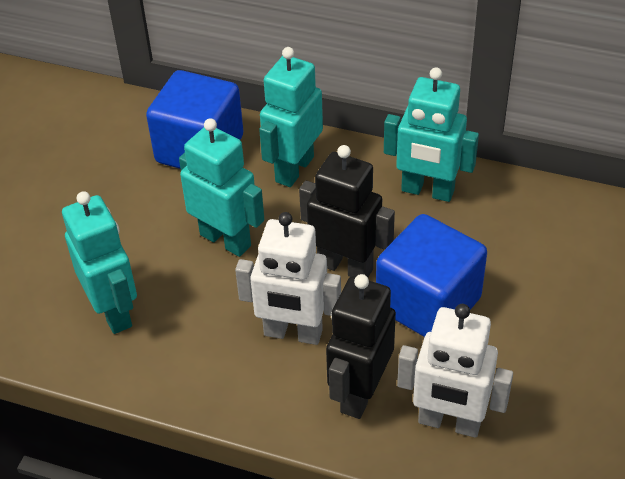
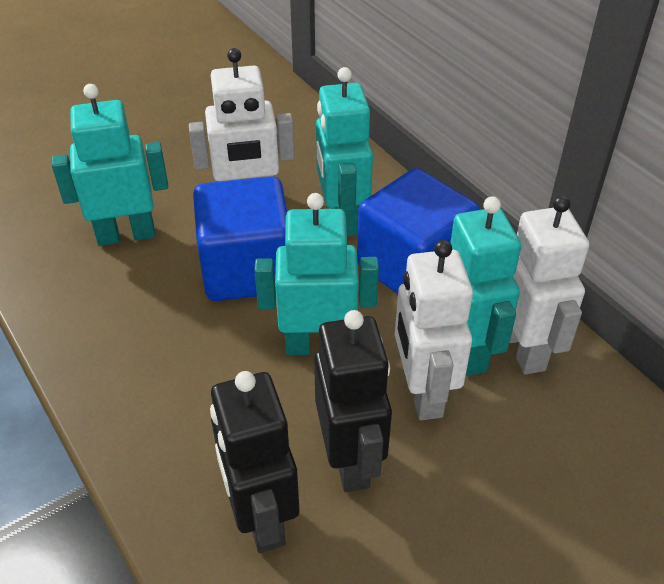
white robot: 2 -> 3

